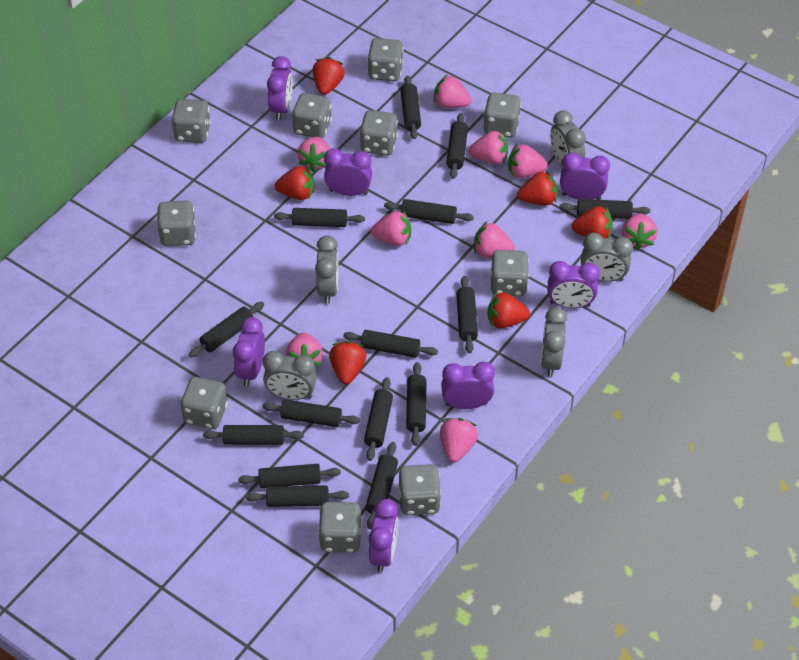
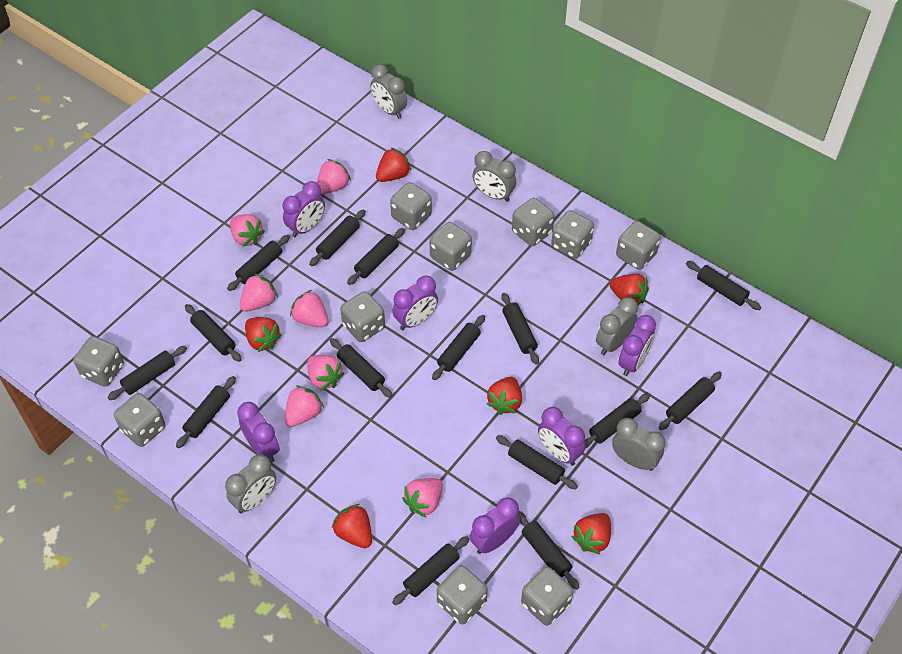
pink strawberry: 9 -> 7
purple clock: 7 -> 6

